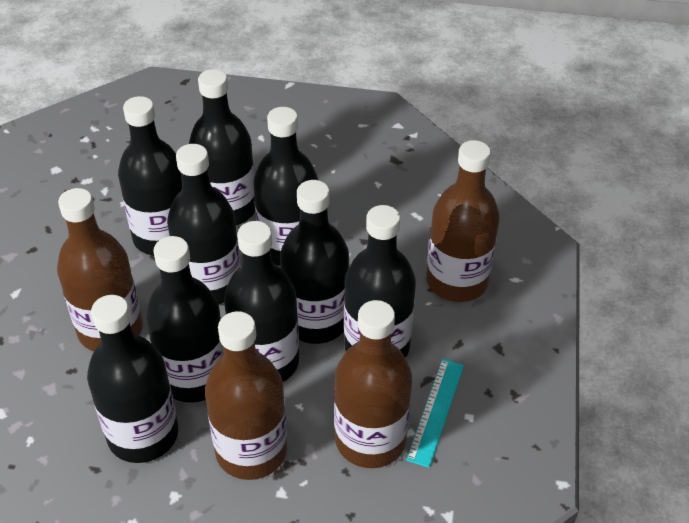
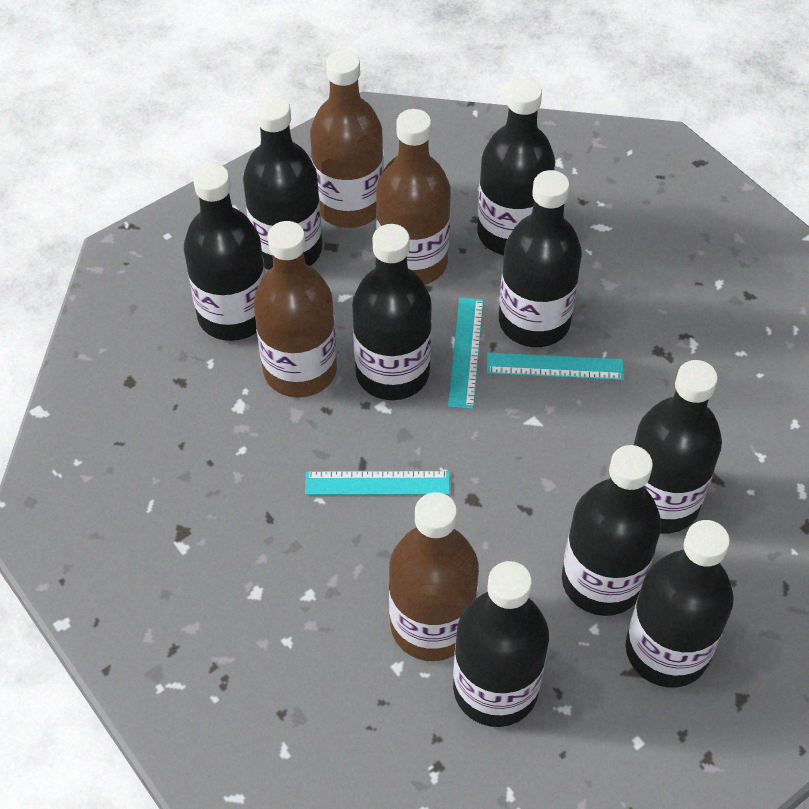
turquoise ruler: 1 -> 3

